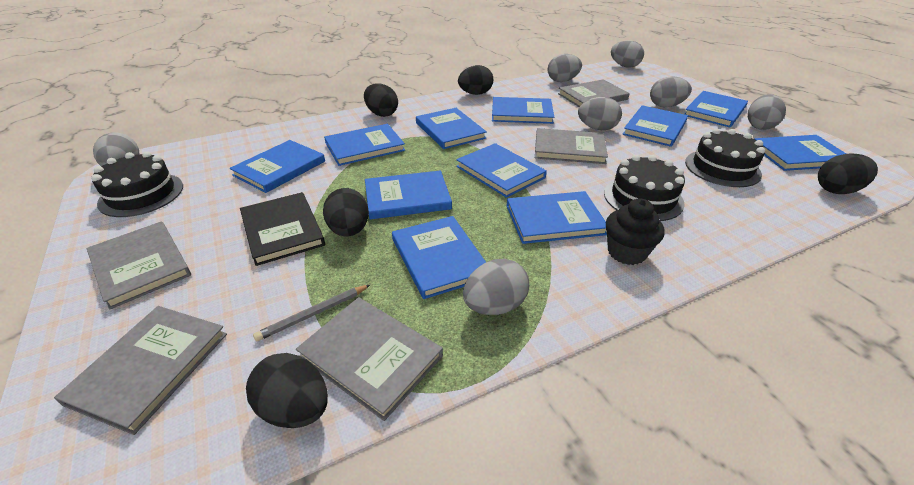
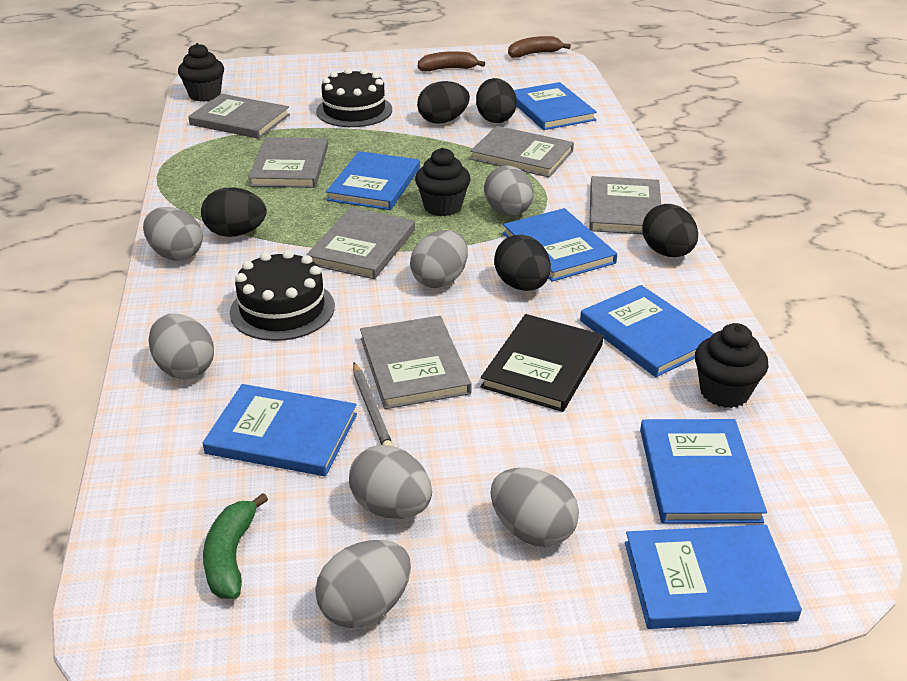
black cake: 3 -> 2
black cupcake: 1 -> 3
blue book: 11 -> 7
brown banana: 0 -> 2
green banana: 0 -> 1
grey book: 5 -> 6

